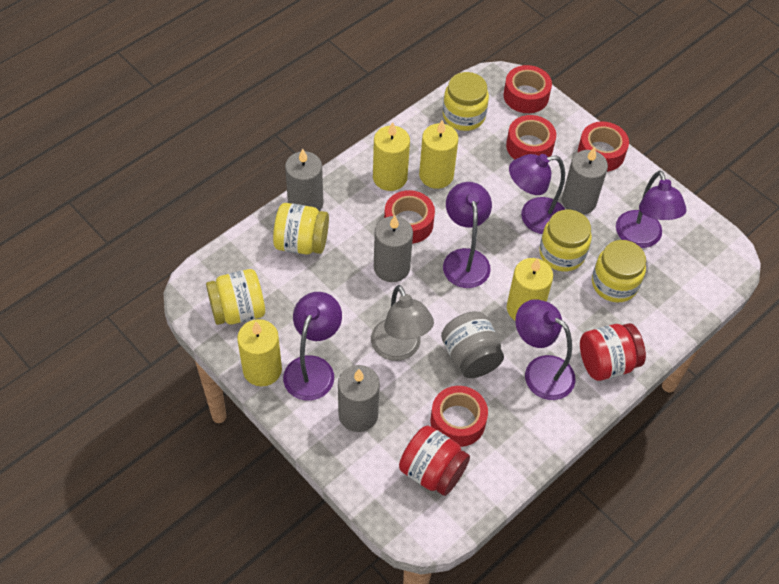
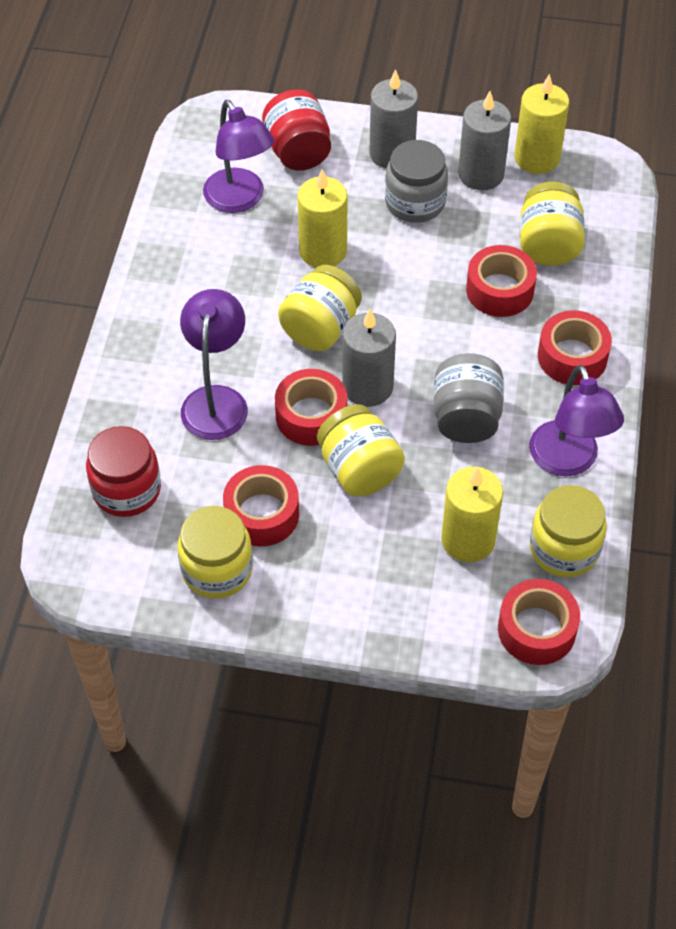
grey candle: 4 -> 3
grey jar: 1 -> 2
grey lamp: 1 -> 0
purple lamp: 5 -> 3
yellow candle: 4 -> 3

